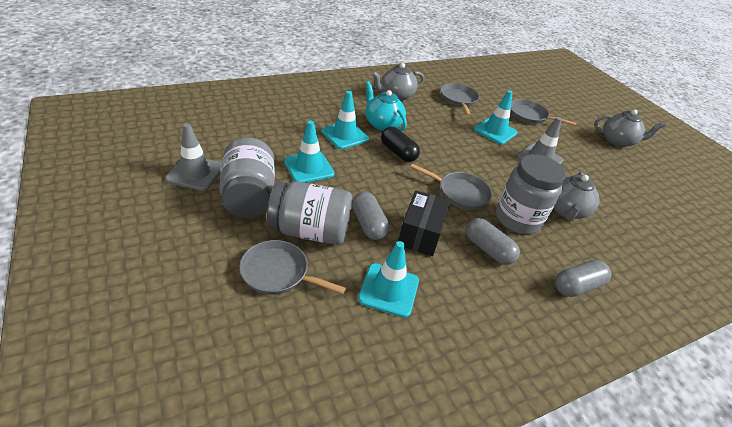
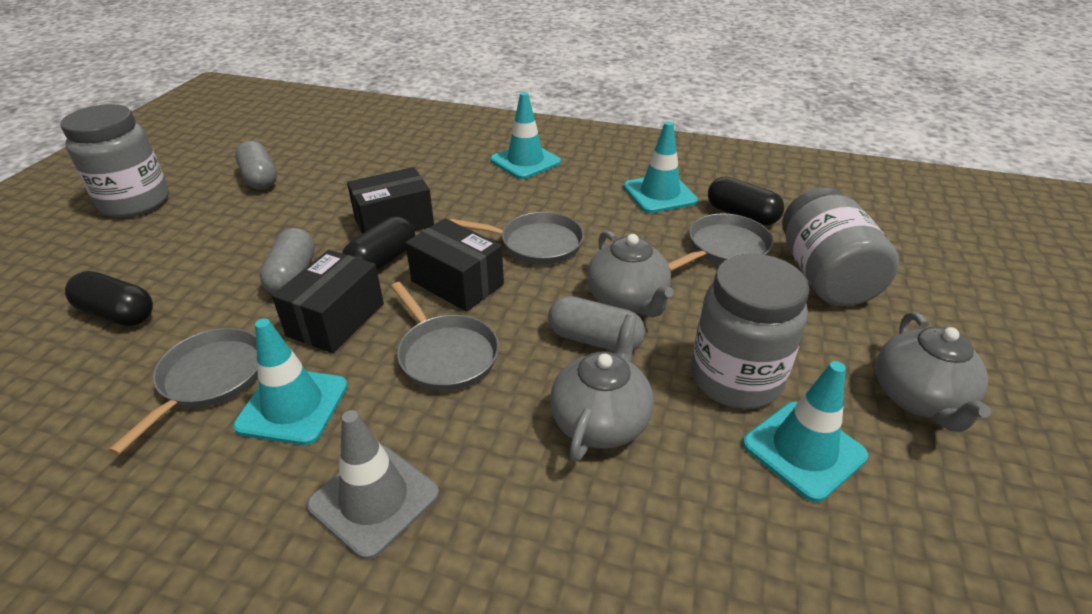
black box: 1 -> 3
black capsule: 1 -> 3
grey traffic cone: 2 -> 1
turquoise teapot: 1 -> 0

